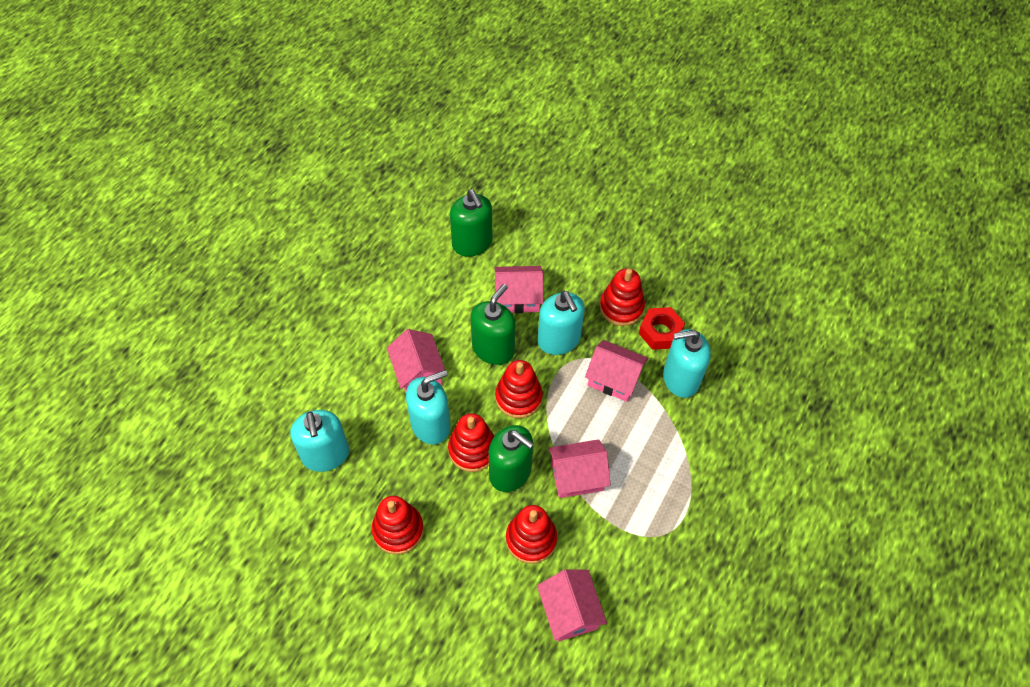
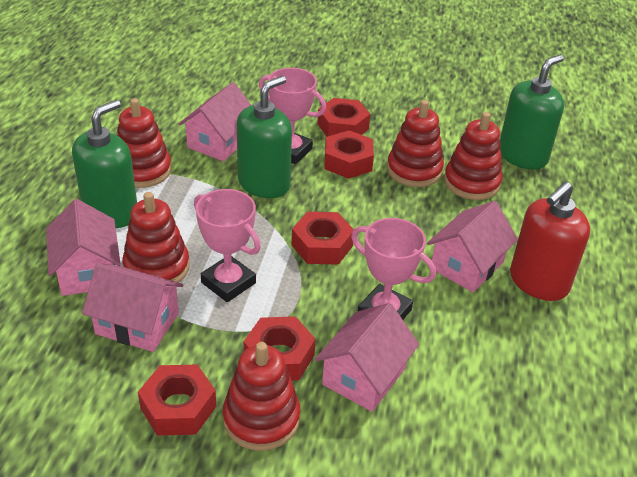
pink trophy: 0 -> 3
red nut: 1 -> 5
red soap dispenser: 0 -> 1
turquoise soap dispenser: 4 -> 0

